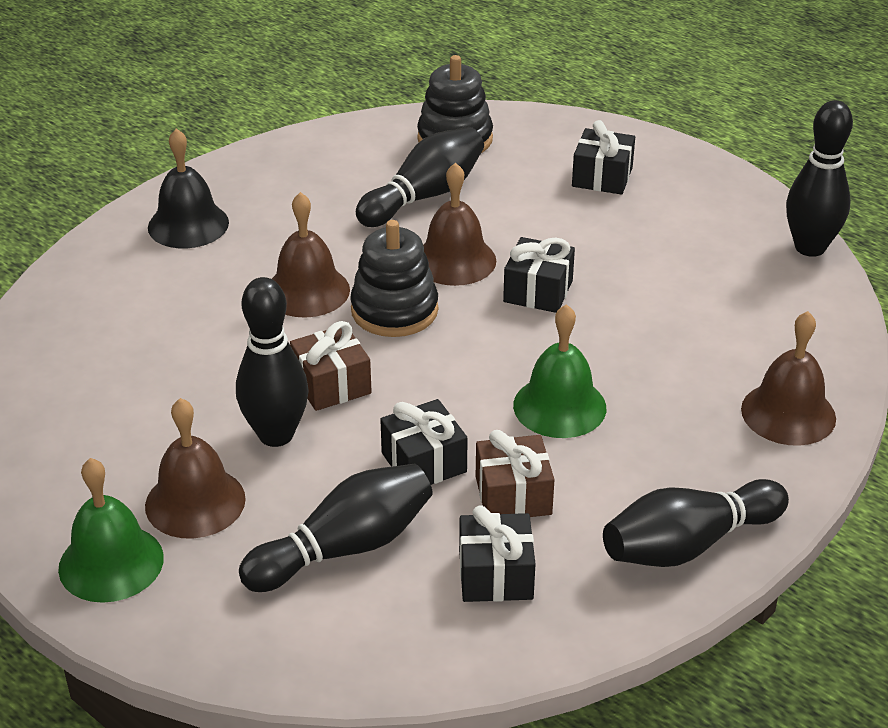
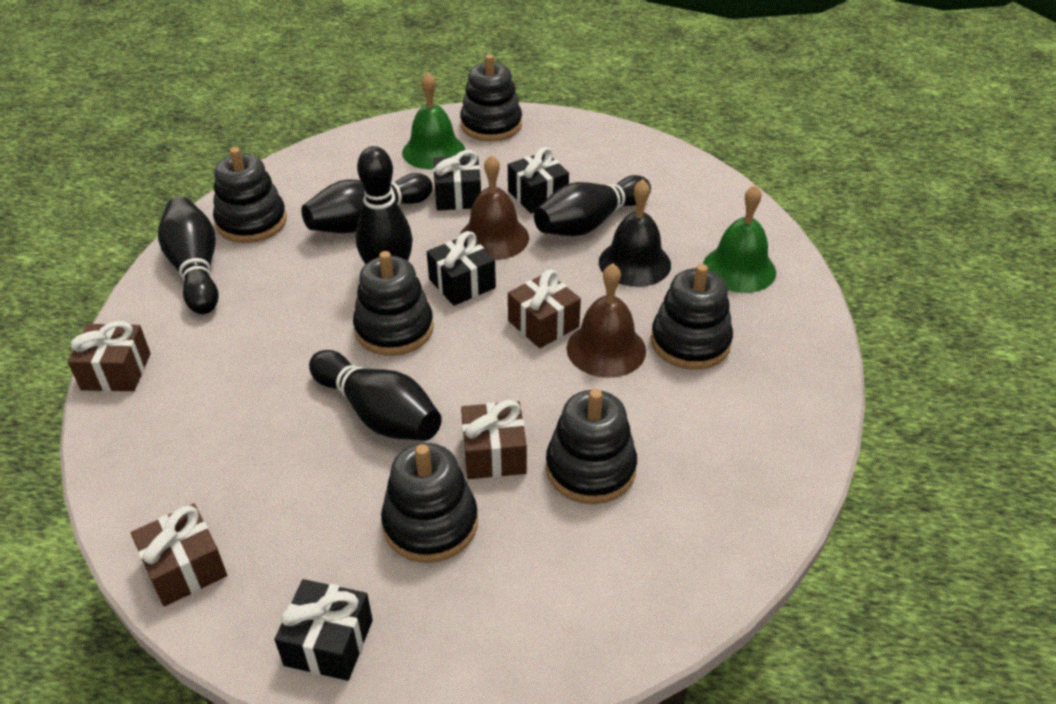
black stacking toy: 2 -> 6
brown bell: 4 -> 2
brown gift: 2 -> 4

